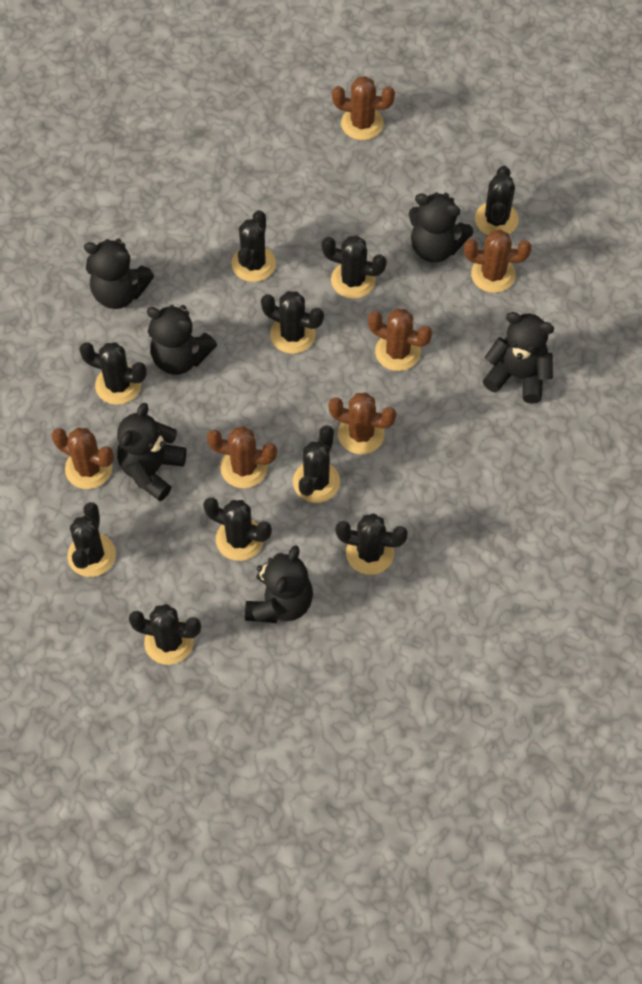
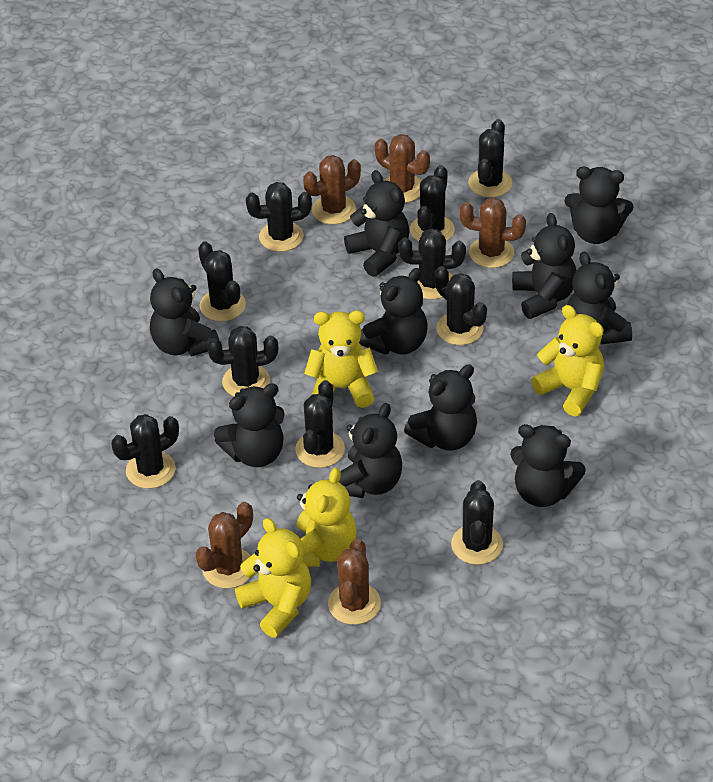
black teddy bear: 6 -> 10
brown cactus: 6 -> 5
yellow teddy bear: 0 -> 4

